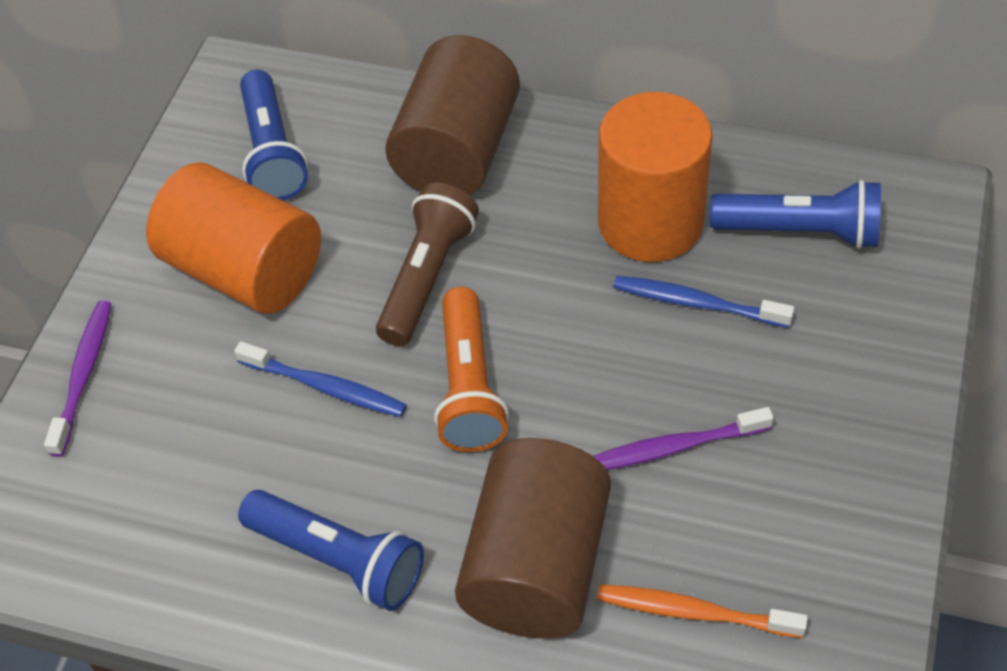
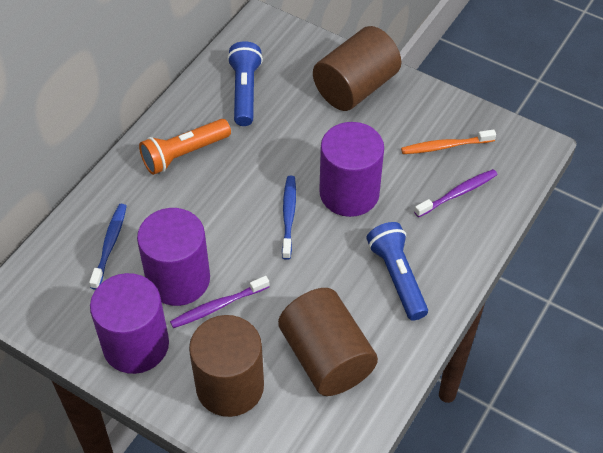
blue flashlight: 3 -> 2
brown cylinder: 2 -> 3
brown flashlight: 1 -> 0
orange cylinder: 2 -> 0
purple cylinder: 0 -> 3

